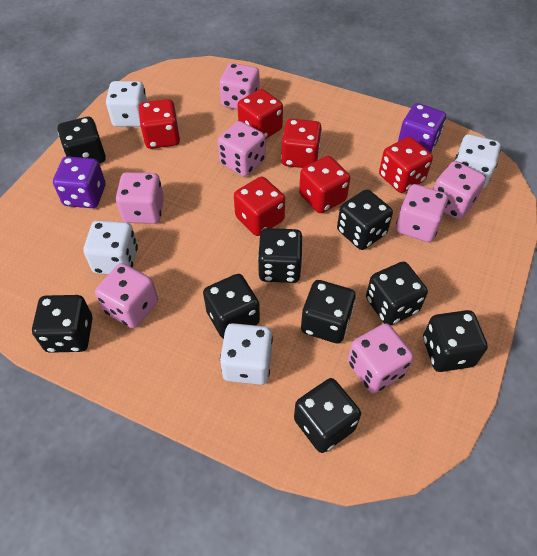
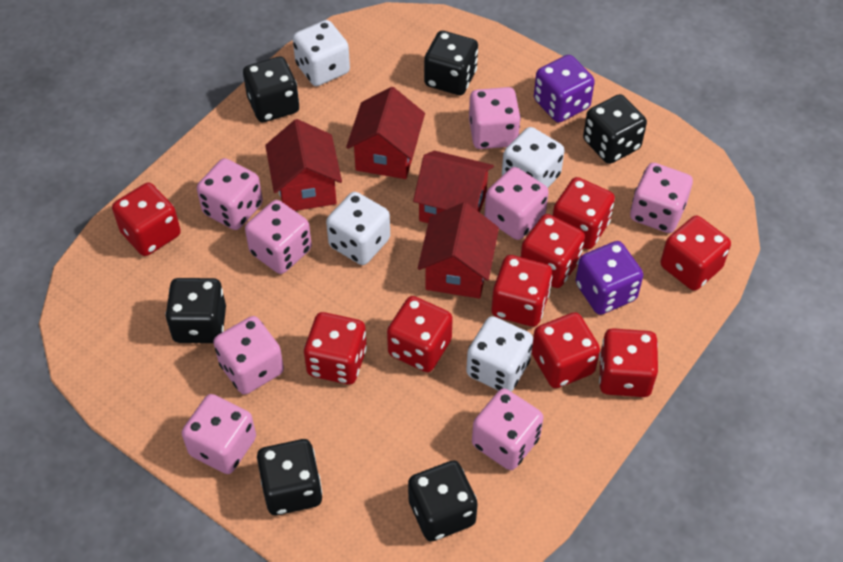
black dice: 9 -> 6
pink dice: 7 -> 8
red dice: 6 -> 9
red house: 0 -> 4

